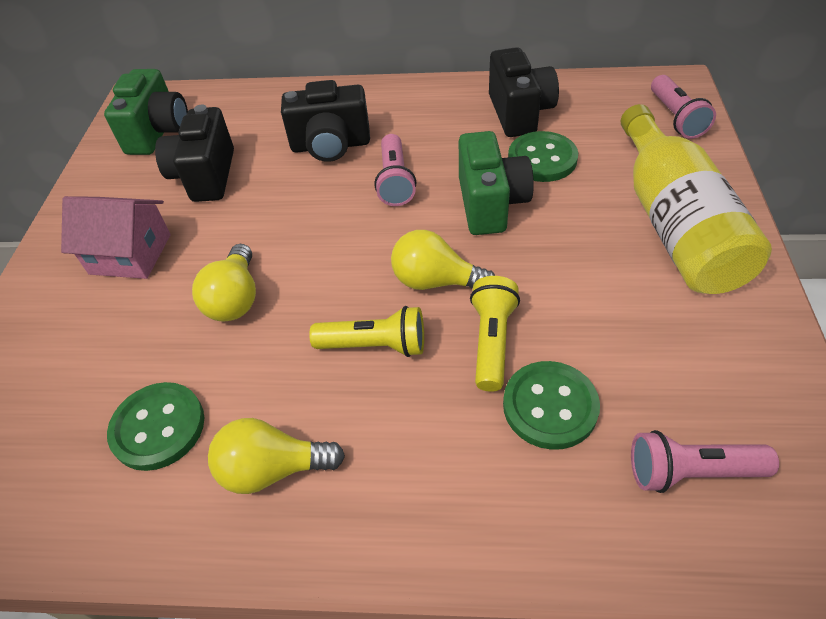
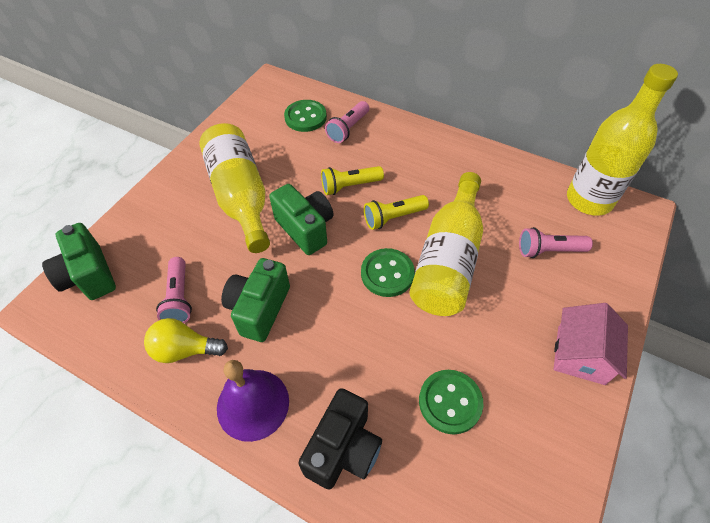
black camera: 3 -> 1
green camera: 2 -> 3
purple bell: 0 -> 1
yellow bottle: 1 -> 3
yellow light bulb: 3 -> 1

